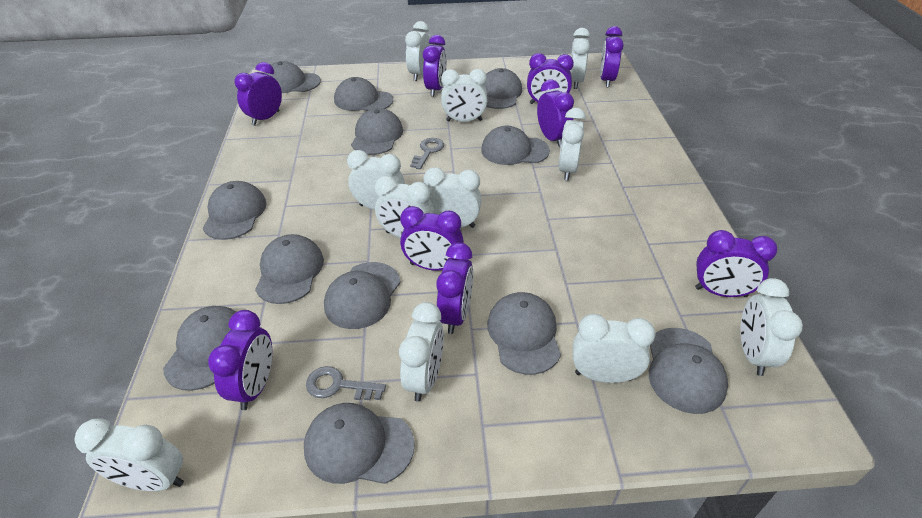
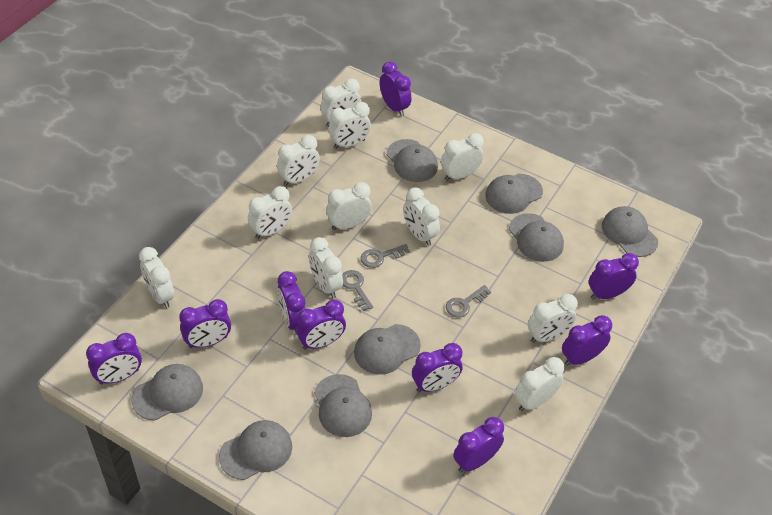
grey cap: 12 -> 8
grey key: 2 -> 3

